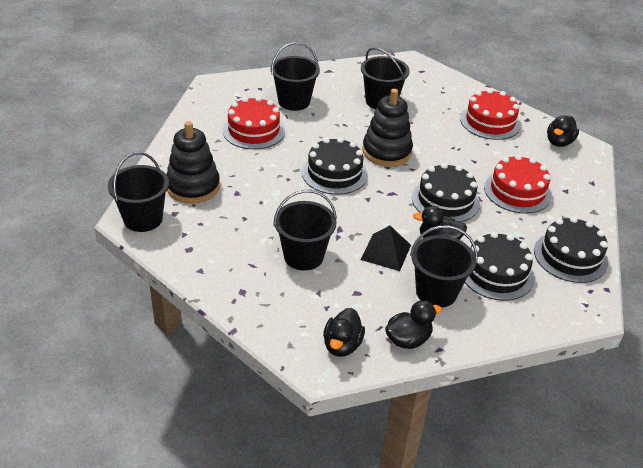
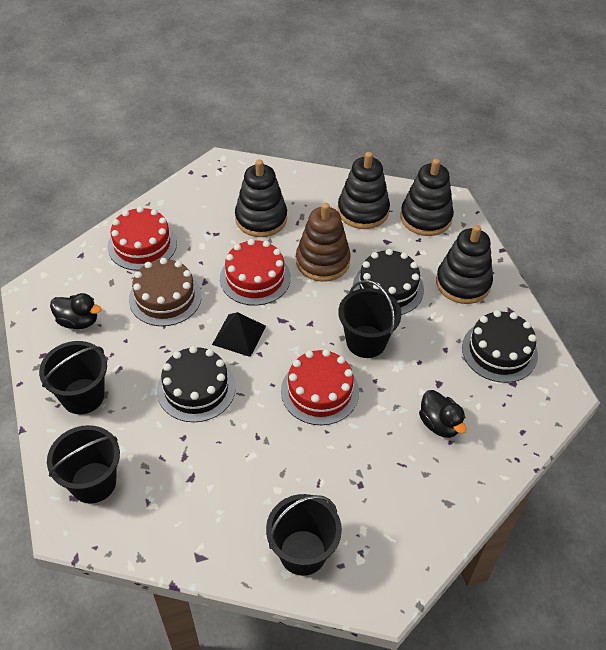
black bucket: 5 -> 4
black cake: 4 -> 3
black duck: 4 -> 2
black stacking toy: 2 -> 4
brown cake: 0 -> 1
brown stacking toy: 0 -> 1

